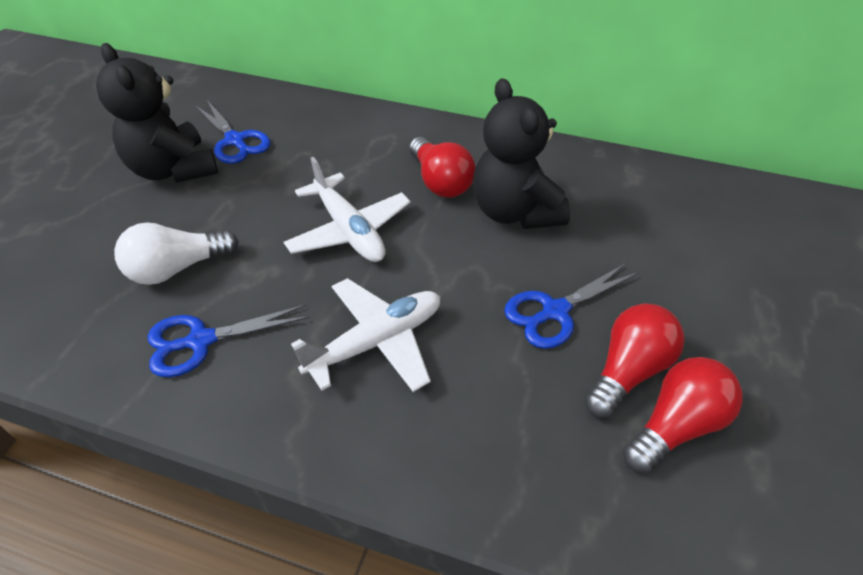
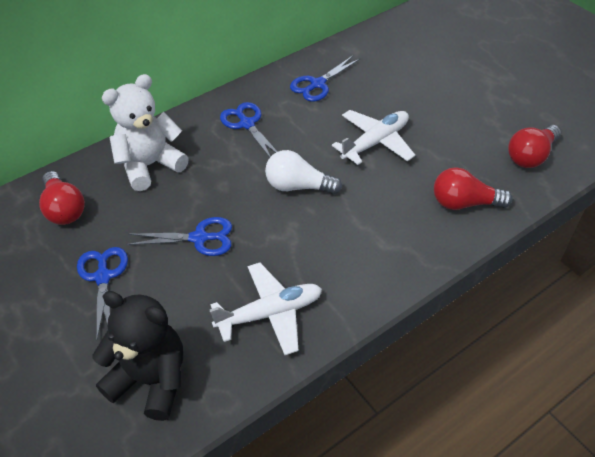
black teddy bear: 2 -> 1
blue scissors: 3 -> 4
white teddy bear: 0 -> 1

